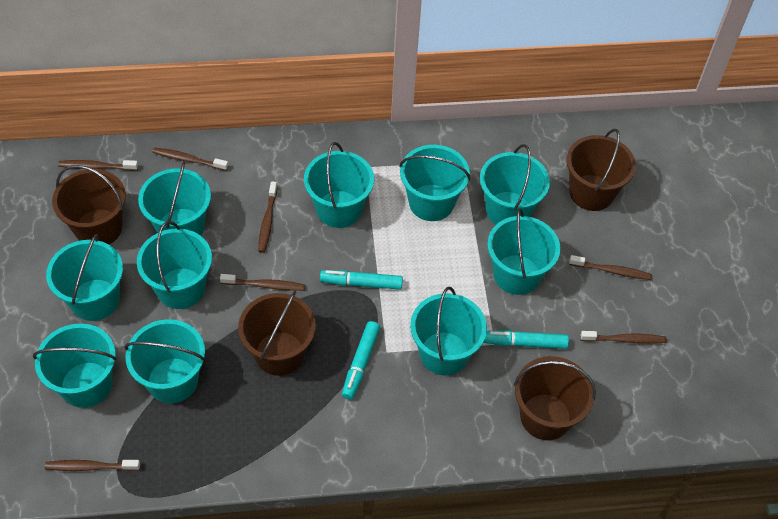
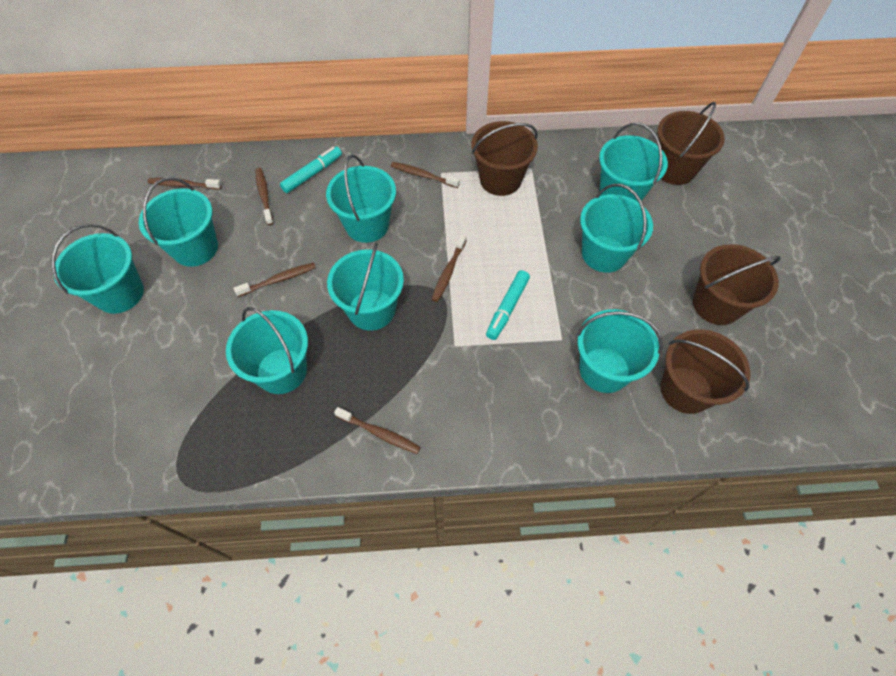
brown toothbrush: 7 -> 6
turquoise bucket: 10 -> 8
turquoise marker: 3 -> 2

